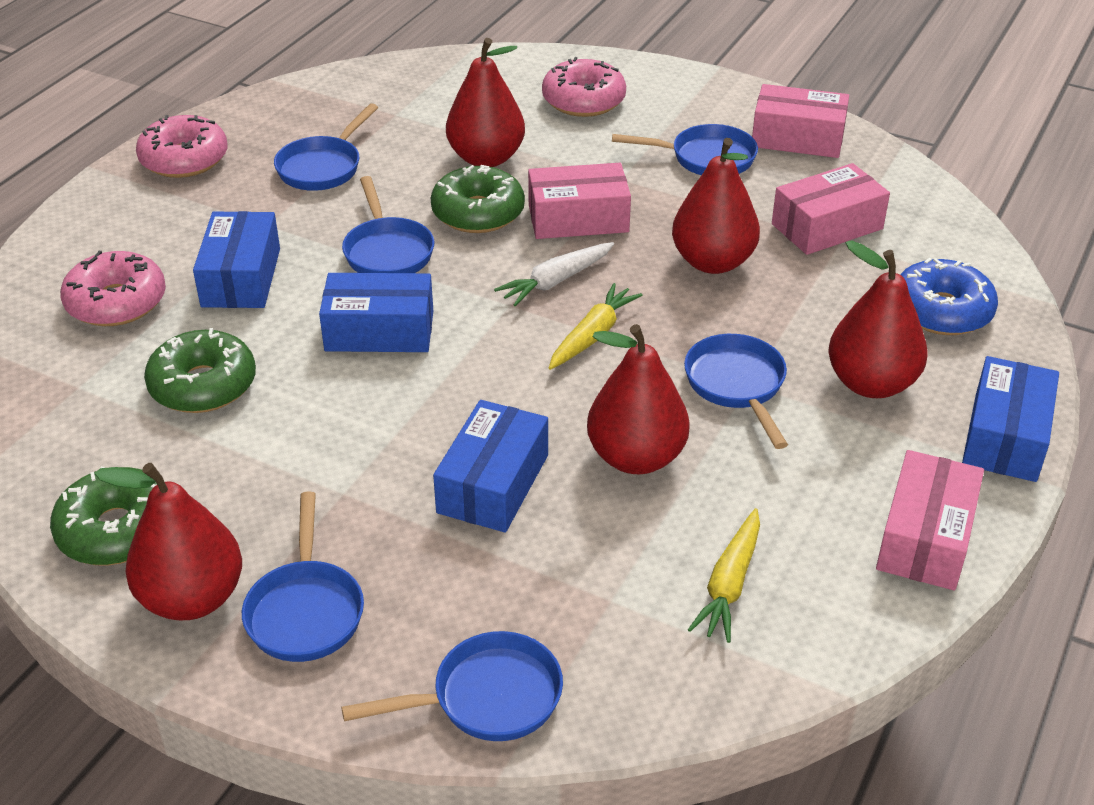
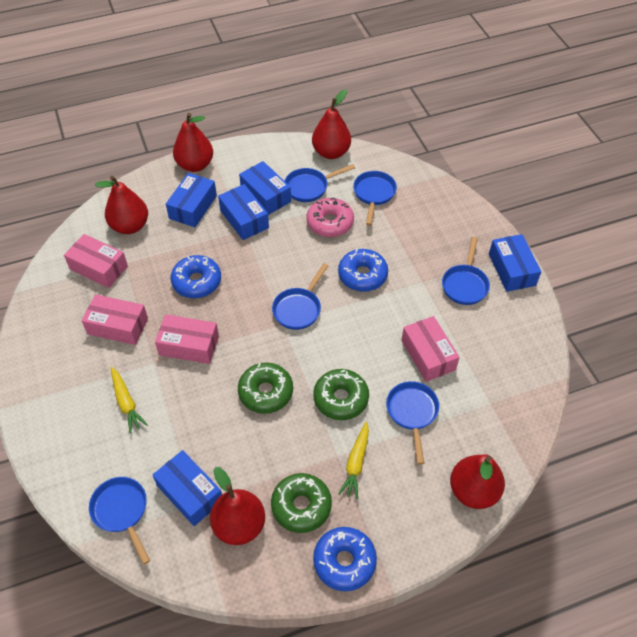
blue box: 4 -> 5
blue donut: 1 -> 3
pink donut: 3 -> 1
white carrot: 1 -> 0

